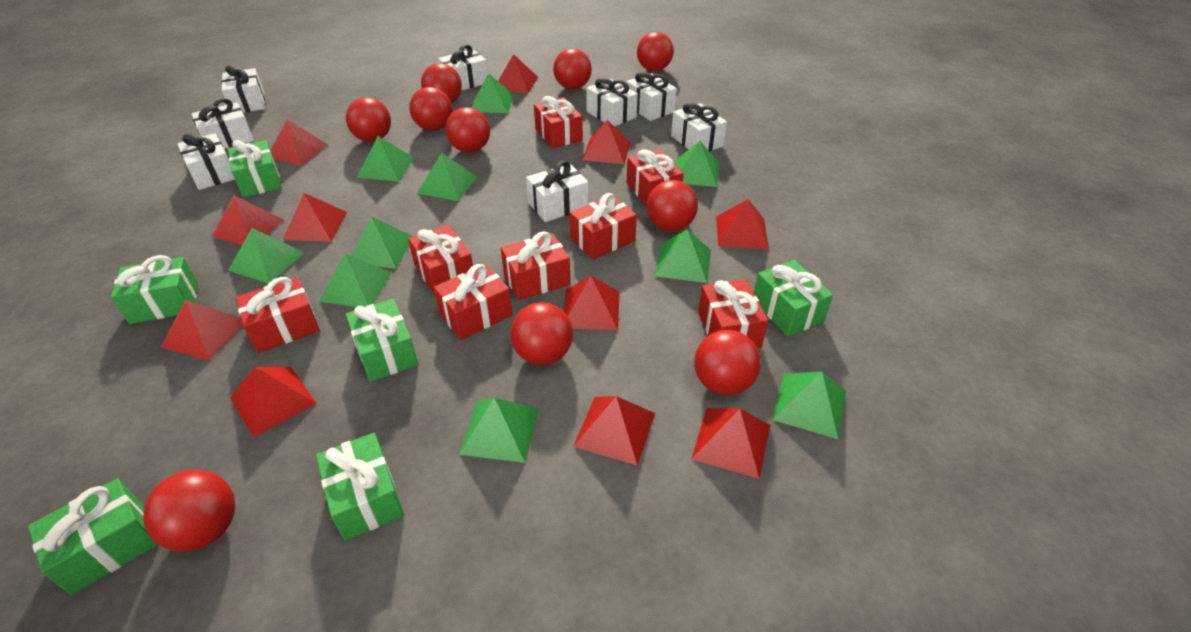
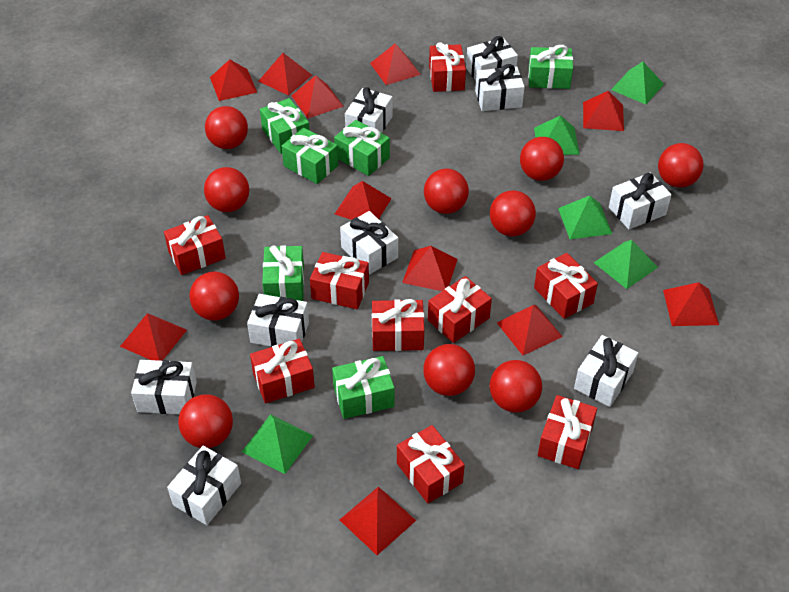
green pyramid: 10 -> 5
red gift: 8 -> 9
white gift: 8 -> 9

